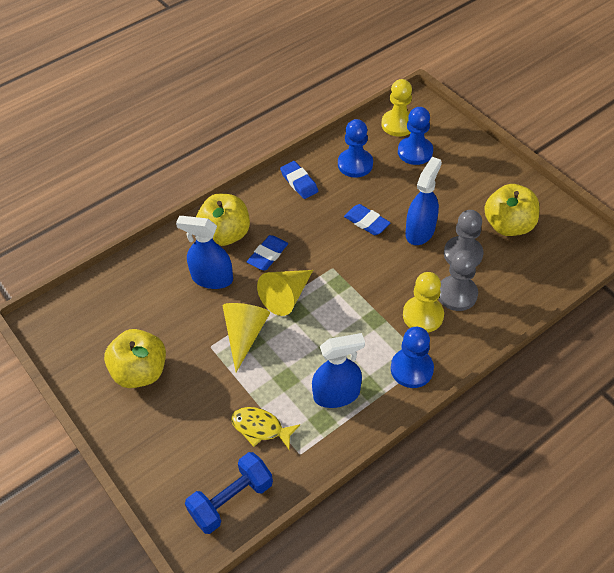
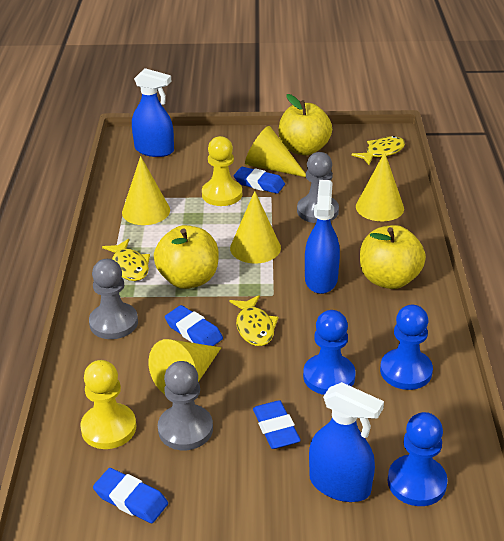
blue dumbbell: 1 -> 0
blue eraser: 3 -> 4
grey pawn: 2 -> 3
yellow cone: 2 -> 5
yellow fish: 1 -> 3

